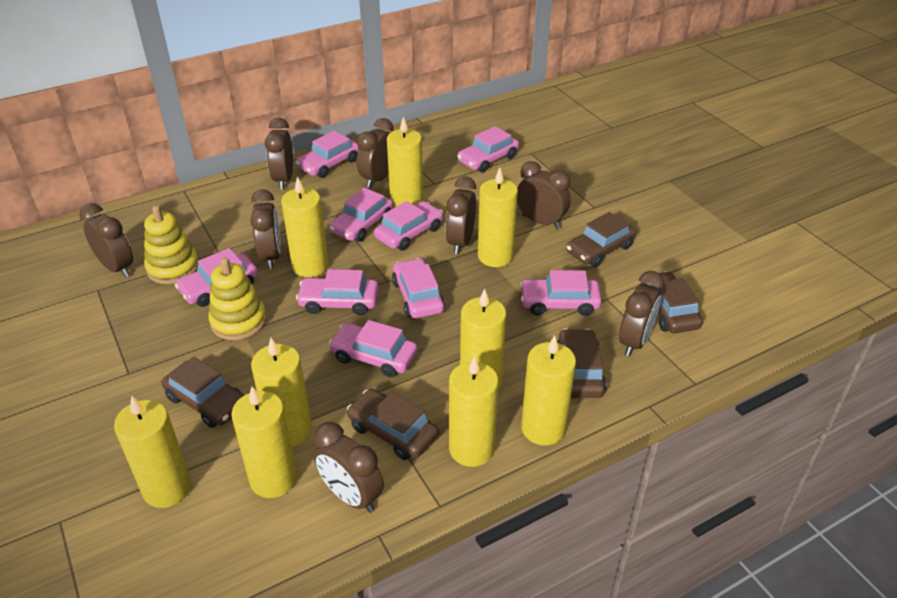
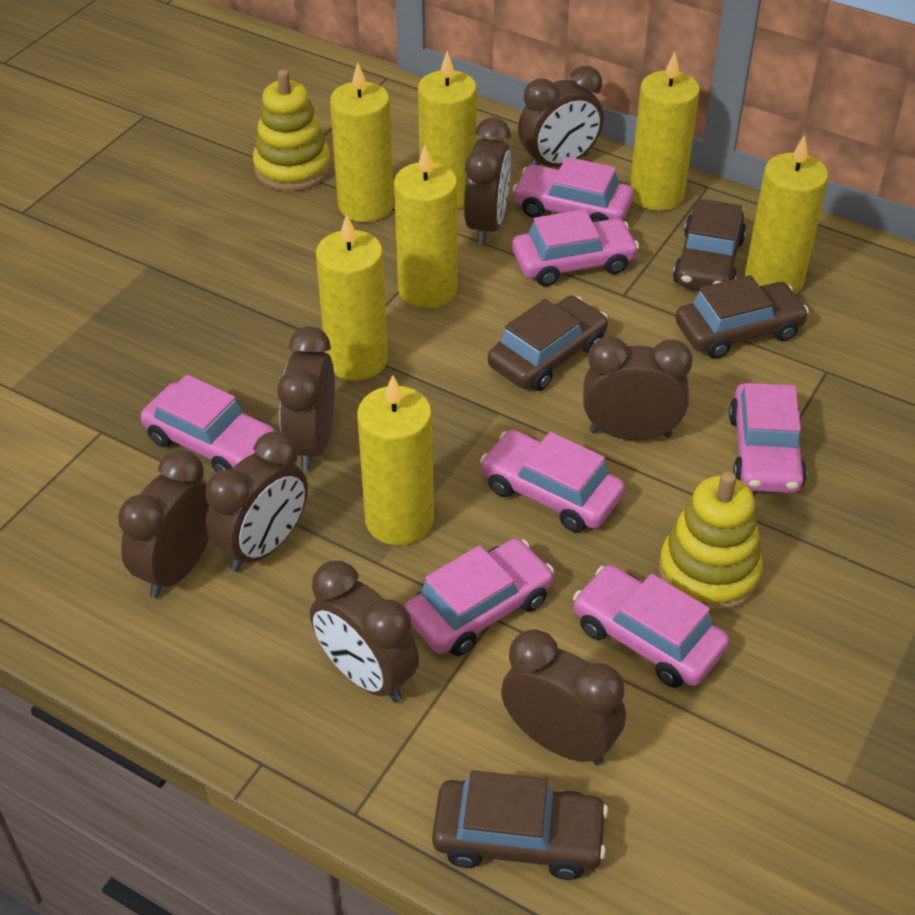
brown car: 5 -> 4
pink car: 9 -> 7
yellow candle: 9 -> 7

